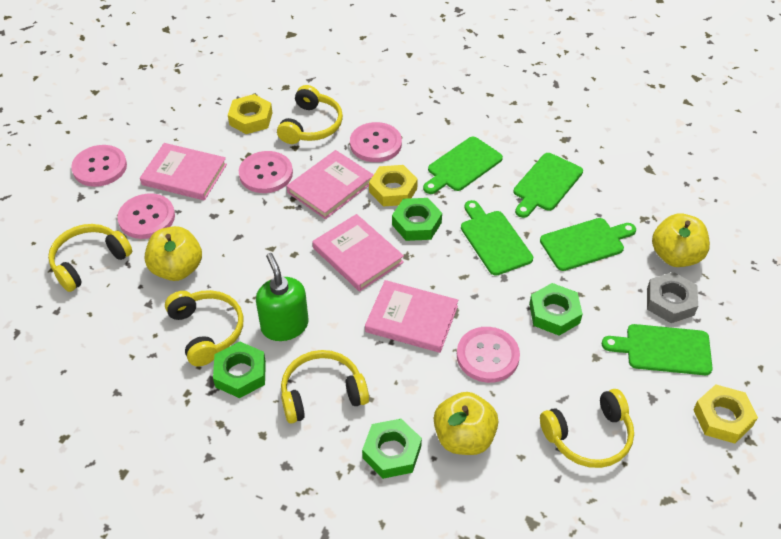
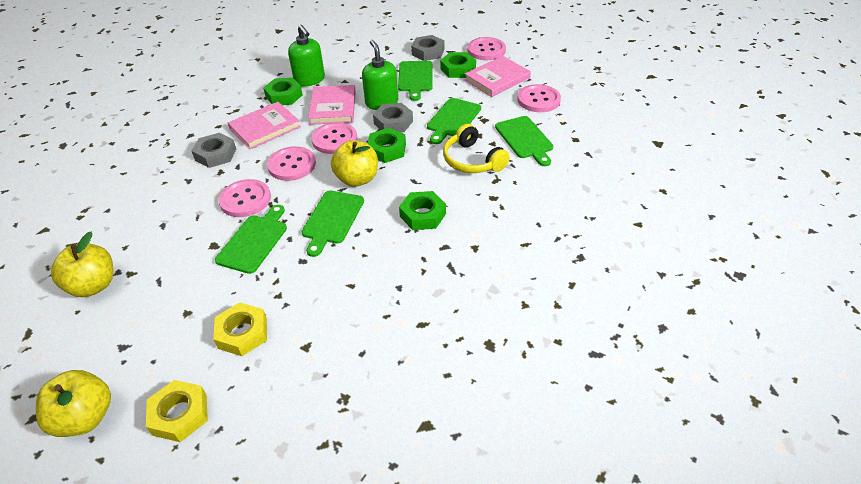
green soap dispenser: 1 -> 2
grey nut: 1 -> 3
pink book: 4 -> 3
yellow headphones: 5 -> 1
yellow nut: 3 -> 2

